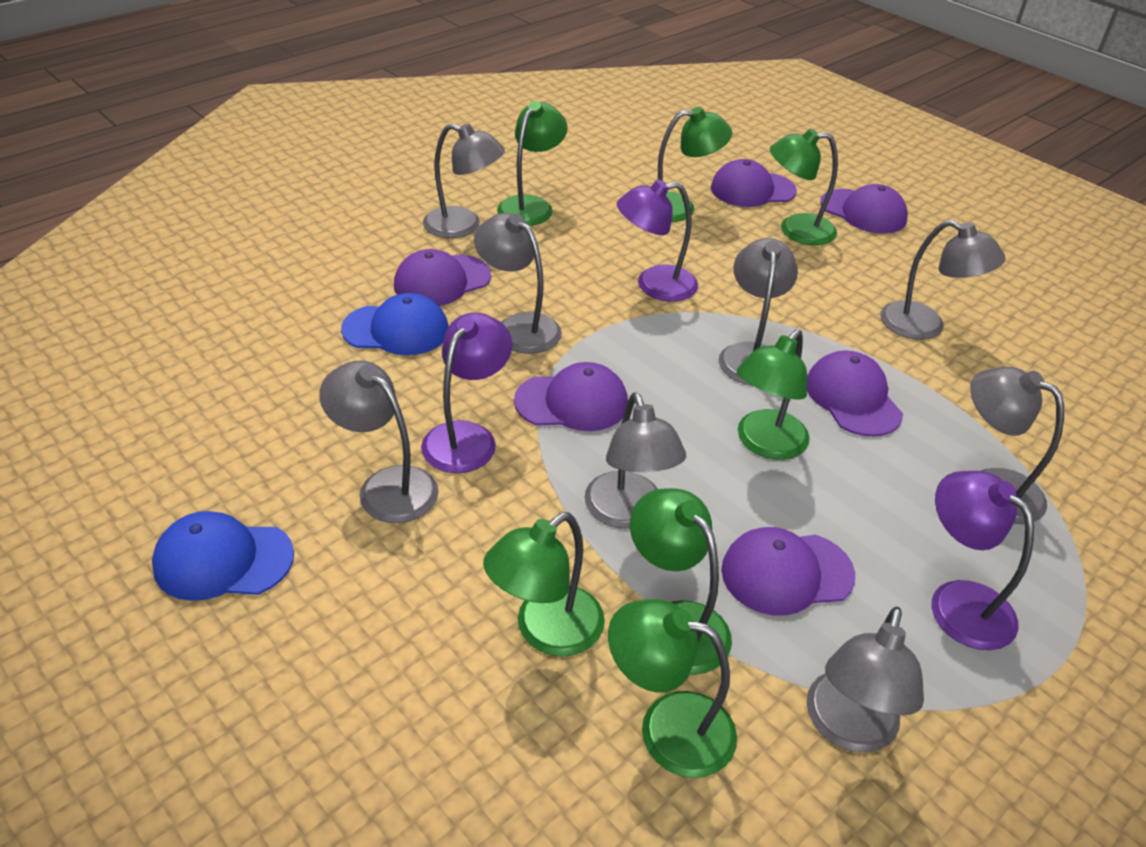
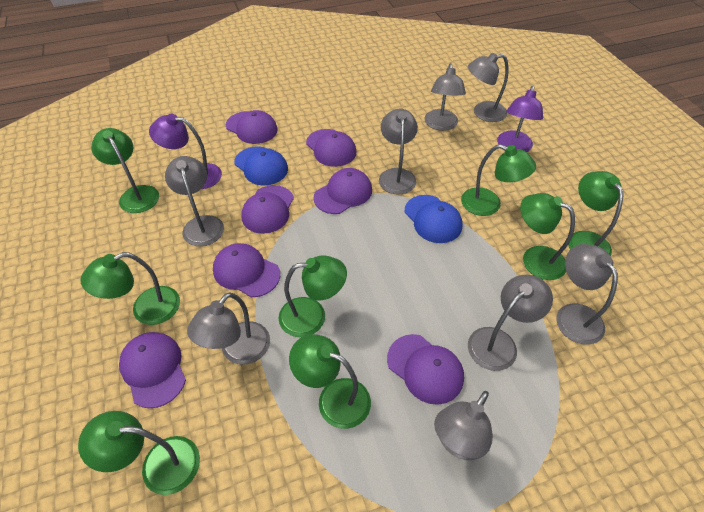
green lamp: 7 -> 8
purple cap: 6 -> 7
purple lamp: 3 -> 2

